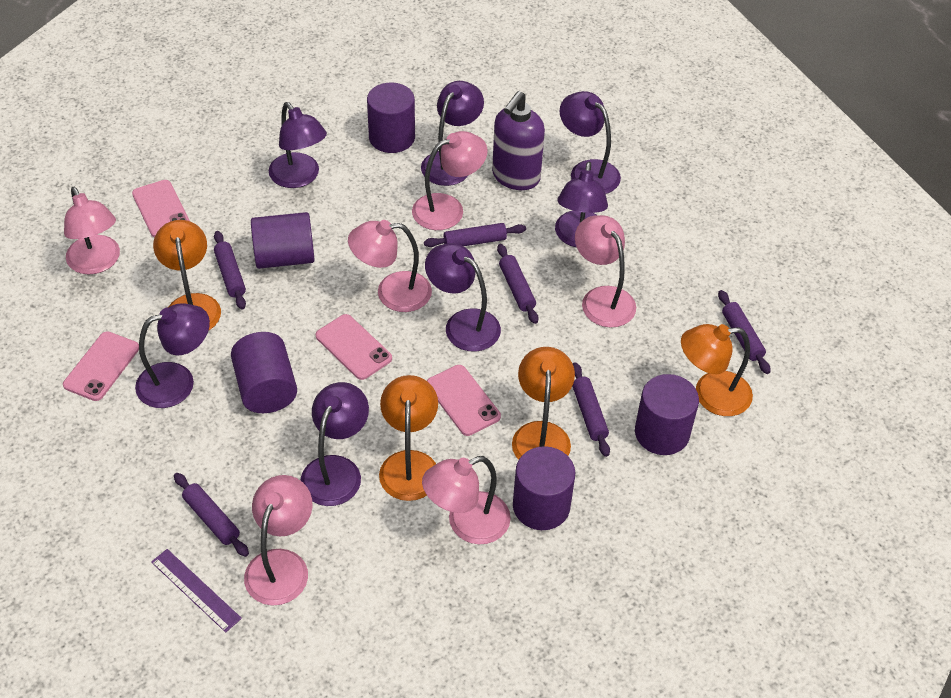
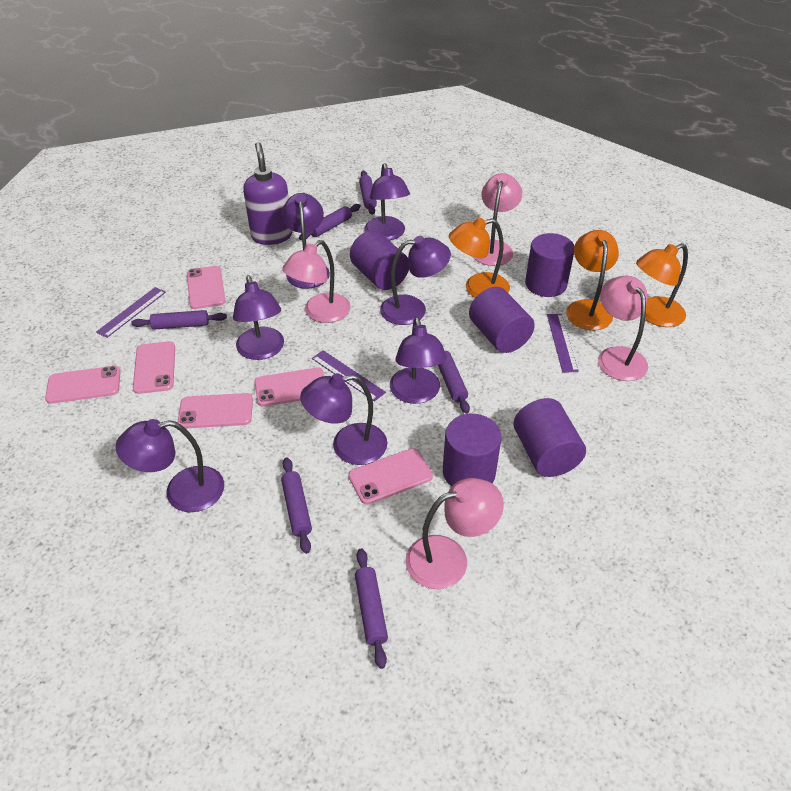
orange lamp: 4 -> 3
pink lamp: 6 -> 4
pink phone: 4 -> 6
purple ruler: 1 -> 3

